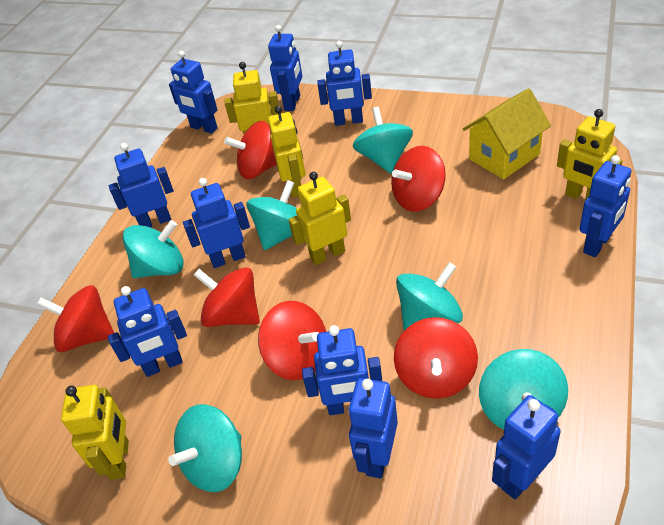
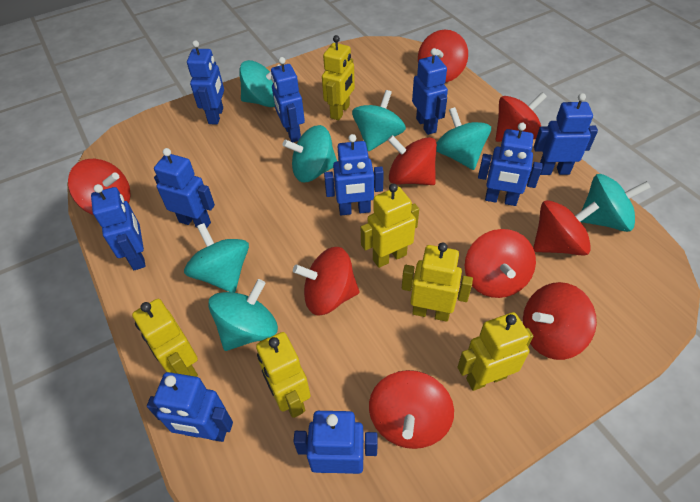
red spinning top: 6 -> 9
turquoise spinning top: 6 -> 7
yellow house: 1 -> 0
yellow robot: 5 -> 6

